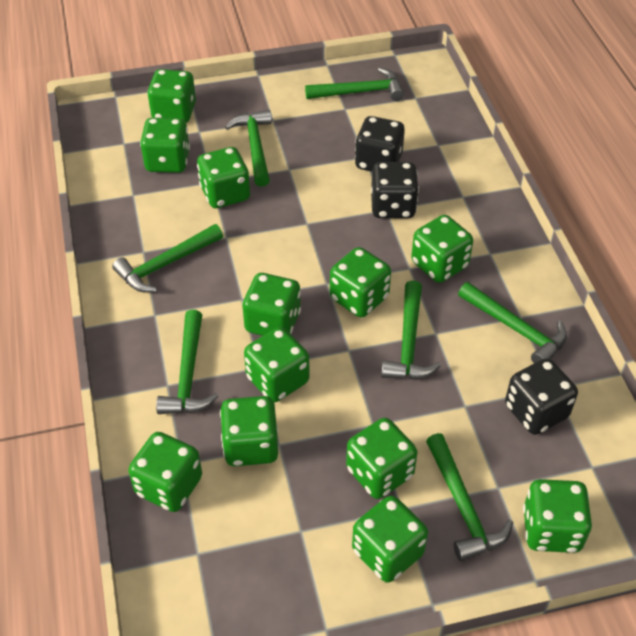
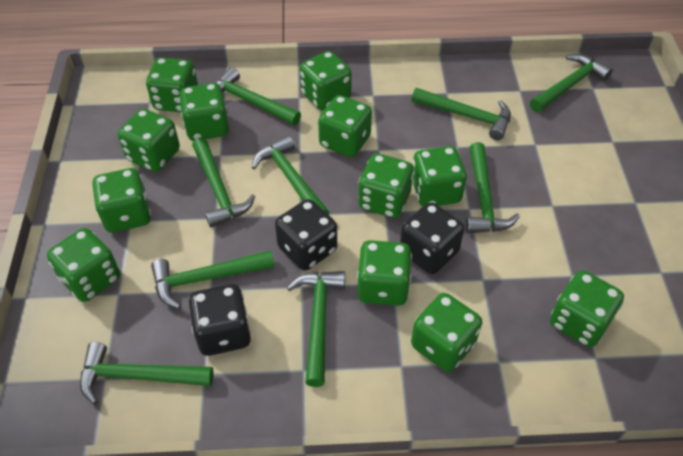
green hammer: 7 -> 9

